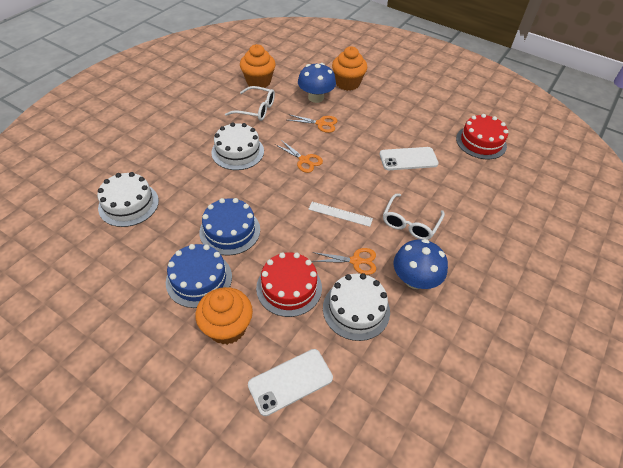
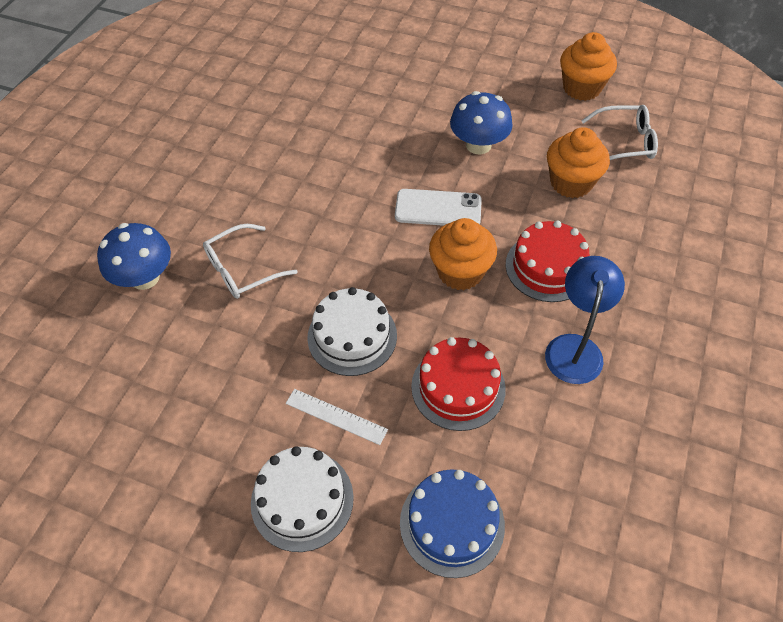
blue cake: 2 -> 1
blue lamp: 0 -> 1
orange scissors: 3 -> 0
white cake: 3 -> 2
white phone: 2 -> 1

